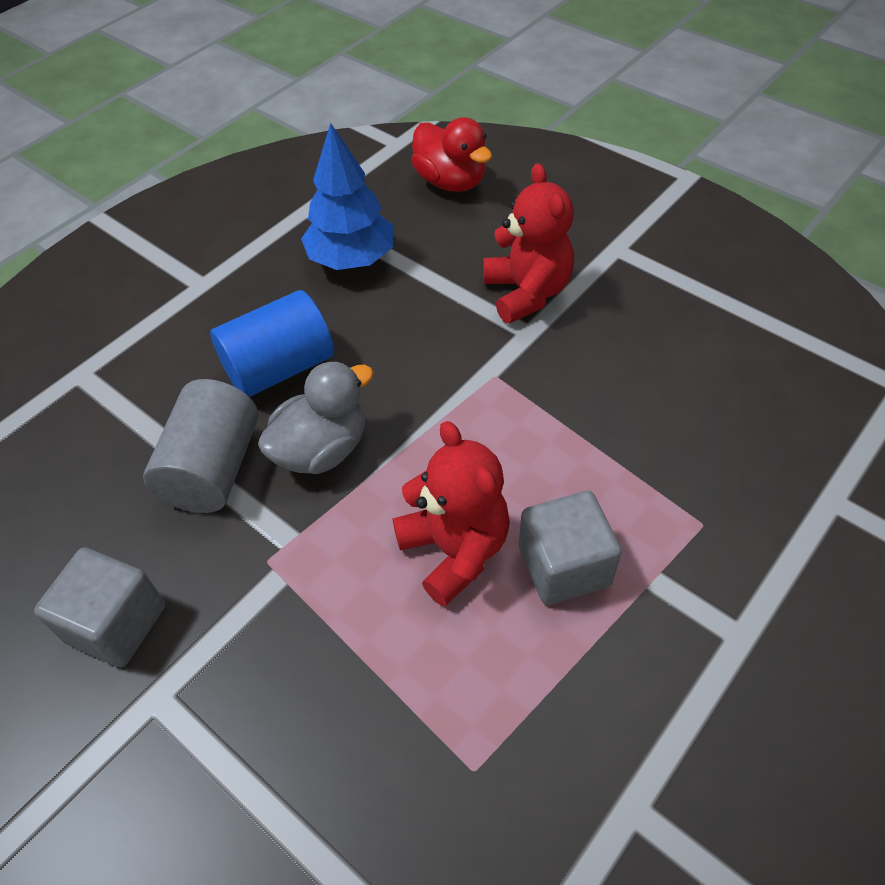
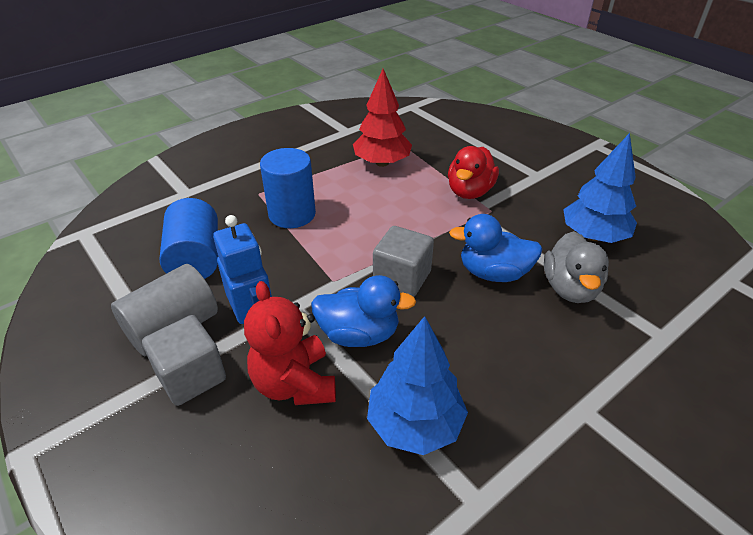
blue cylinder: 1 -> 2
blue duck: 0 -> 2
blue robot: 0 -> 1
blue tree: 1 -> 2
red teddy bear: 2 -> 1
red tree: 0 -> 1

